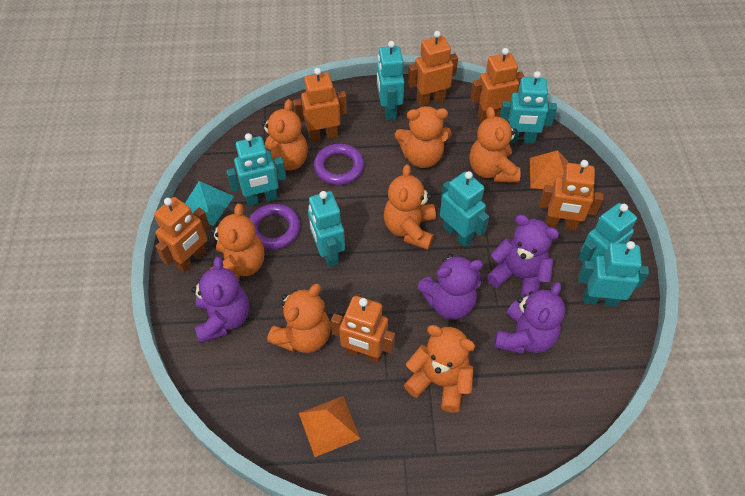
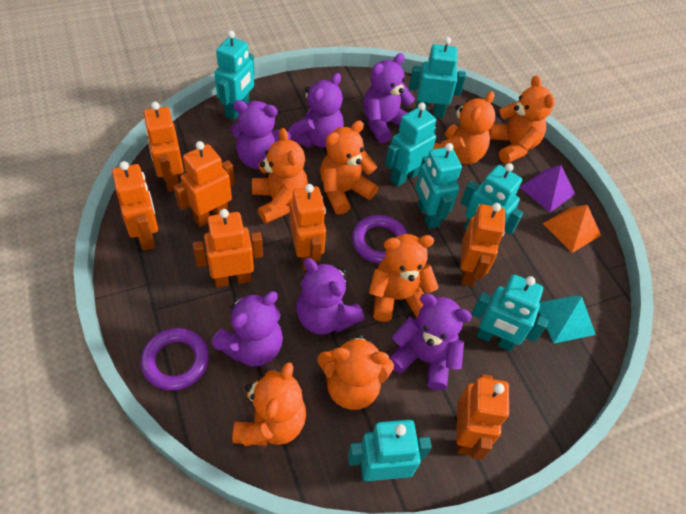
orange pyramid: 2 -> 1
orange robot: 6 -> 7
purple pyramid: 0 -> 1
purple teddy bear: 4 -> 6

